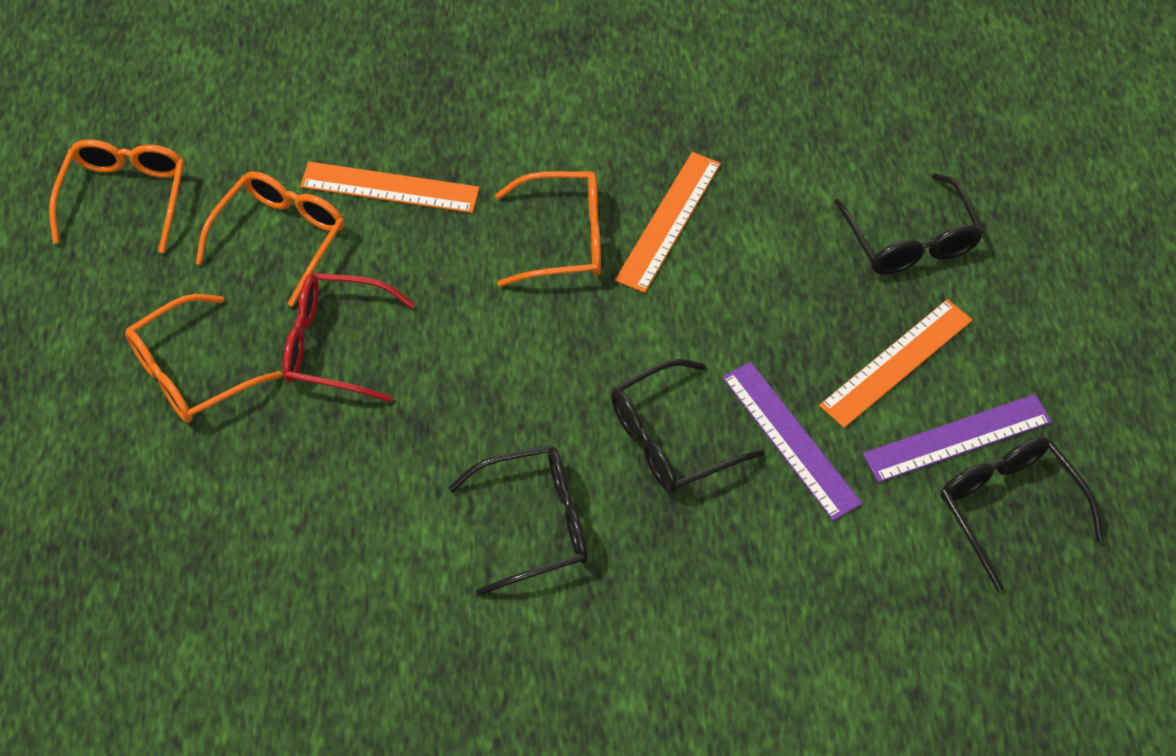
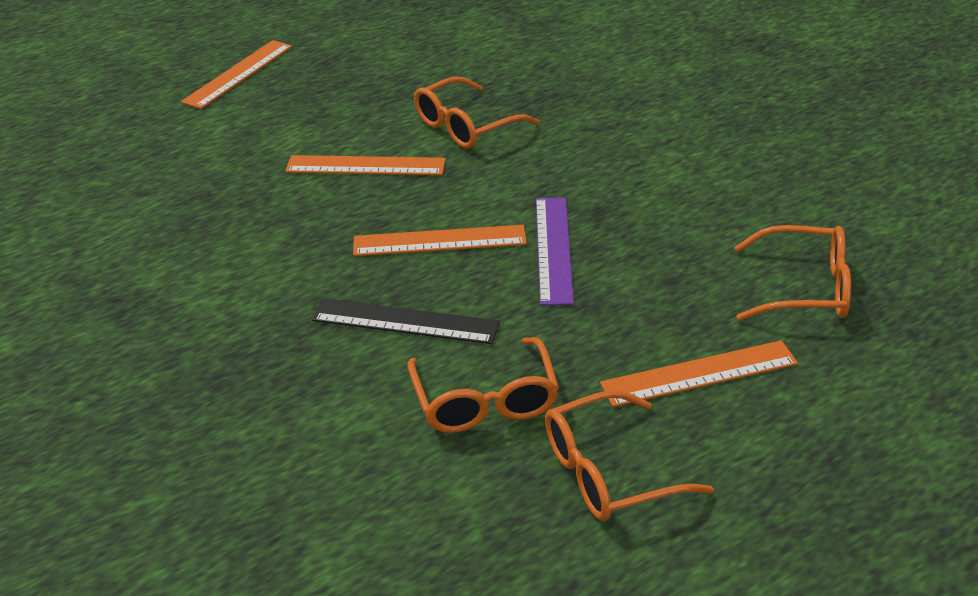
black glasses: 4 -> 0
black ruler: 0 -> 1
orange ruler: 3 -> 4
purple ruler: 2 -> 1
red glasses: 1 -> 0

